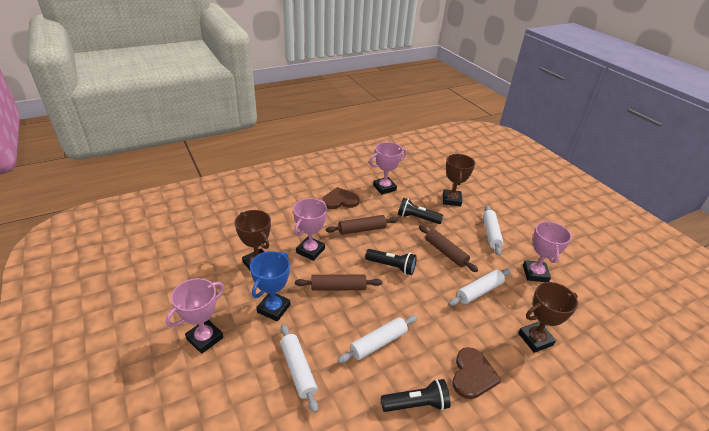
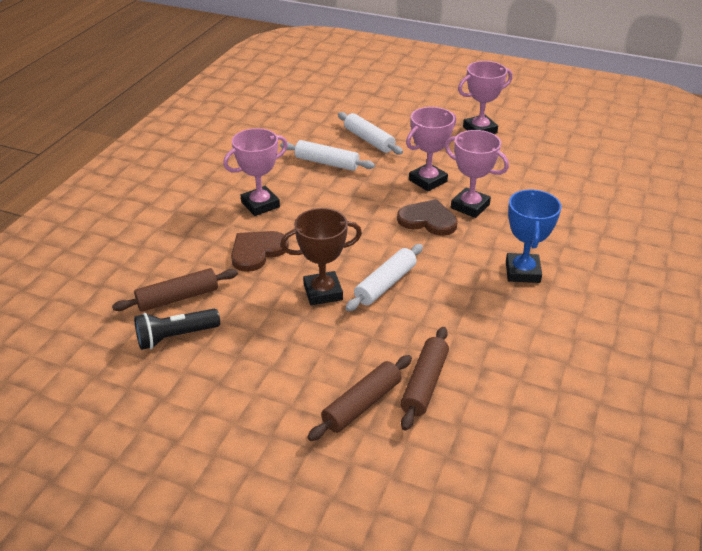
black flashlight: 3 -> 1
brown trophy: 3 -> 1
white rolling pin: 4 -> 3

